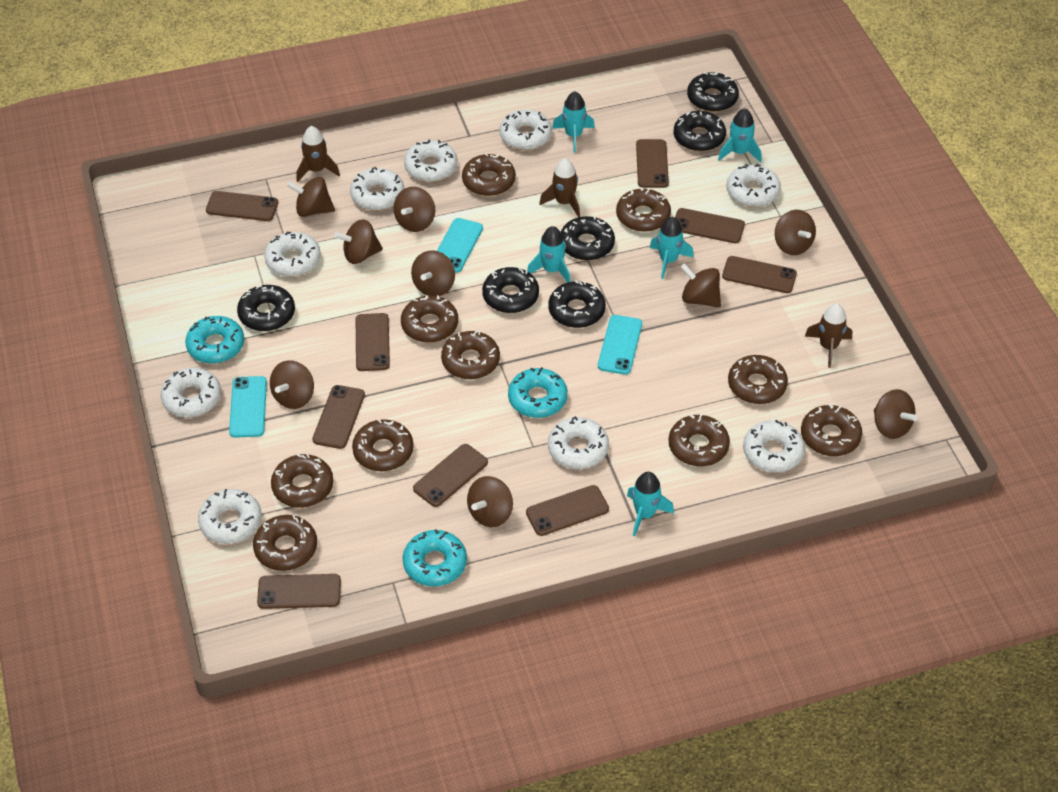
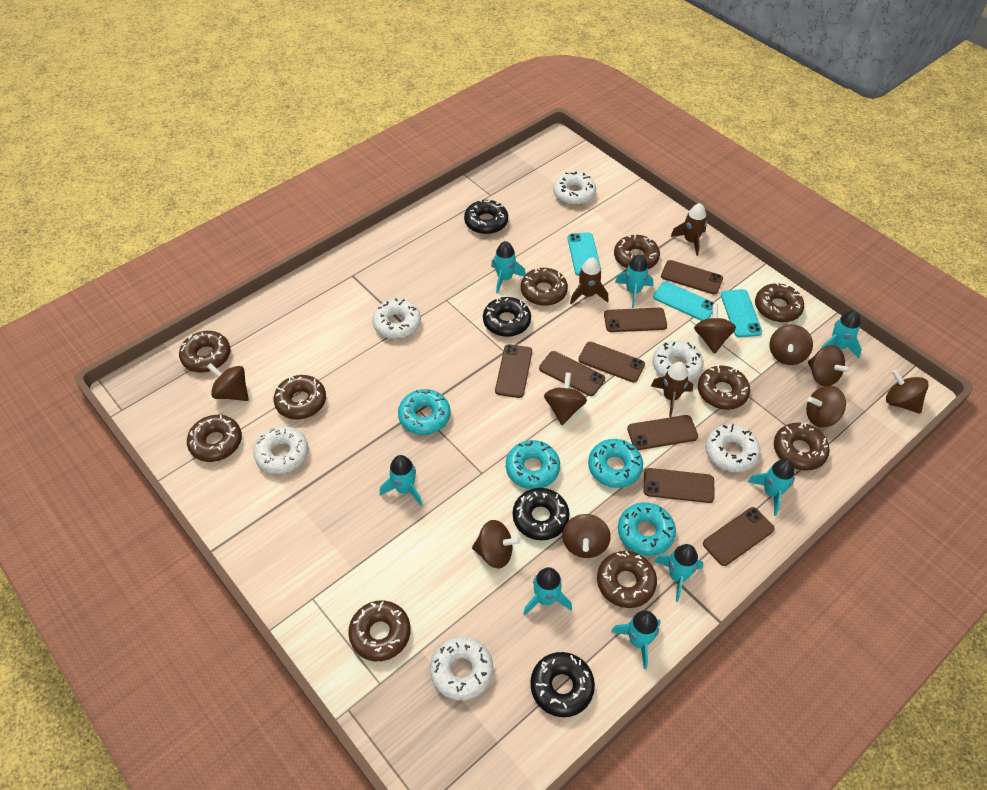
black donut: 6 -> 4
brown phone: 9 -> 8
turquoise donut: 3 -> 4
turquoise rocket: 5 -> 8
white donut: 9 -> 6

